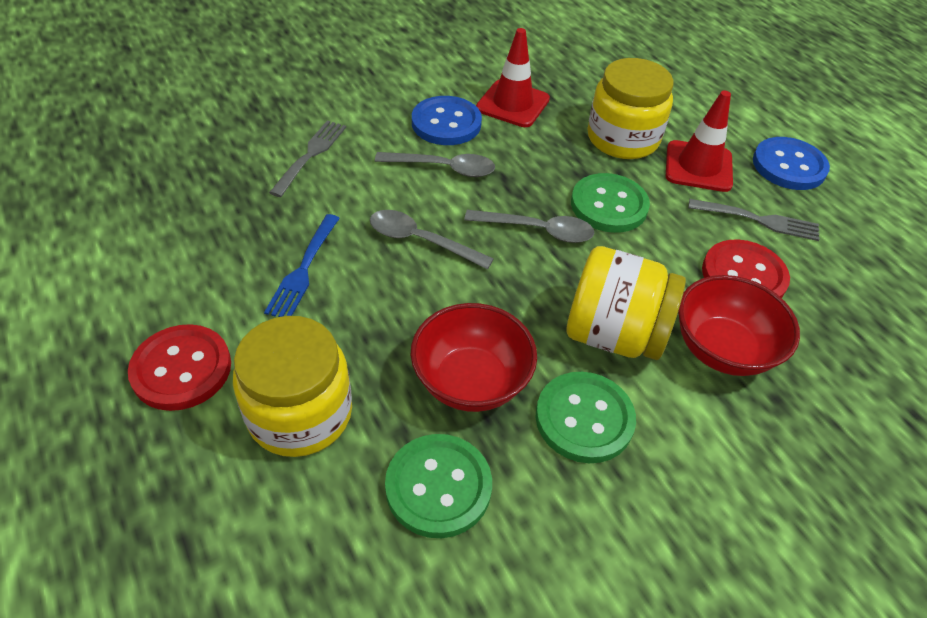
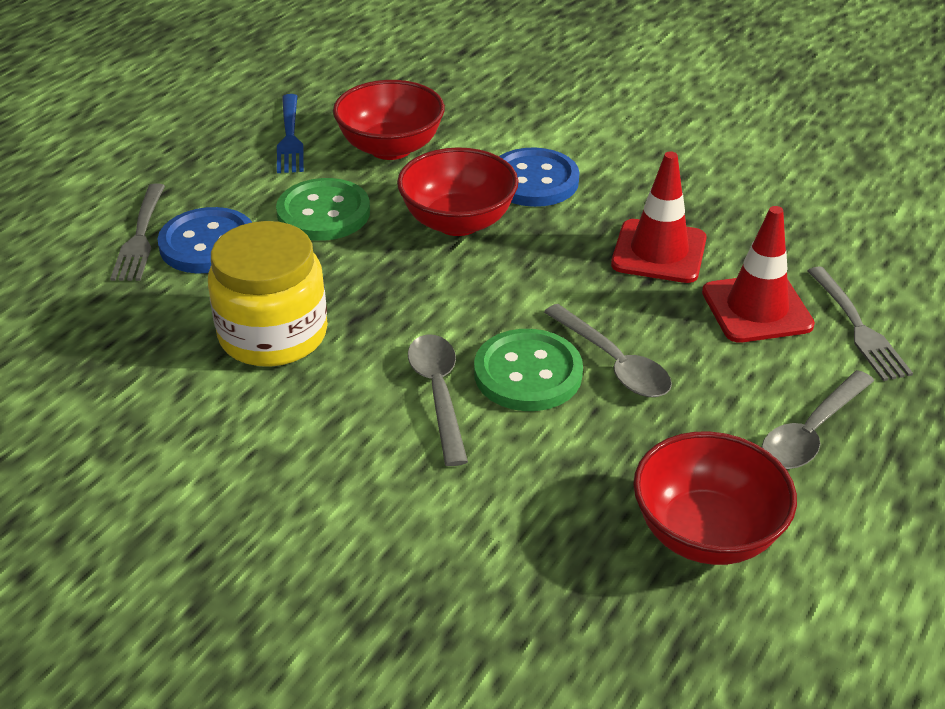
green button: 3 -> 2
red bowl: 2 -> 3
red button: 2 -> 0
yellow jar: 3 -> 1

